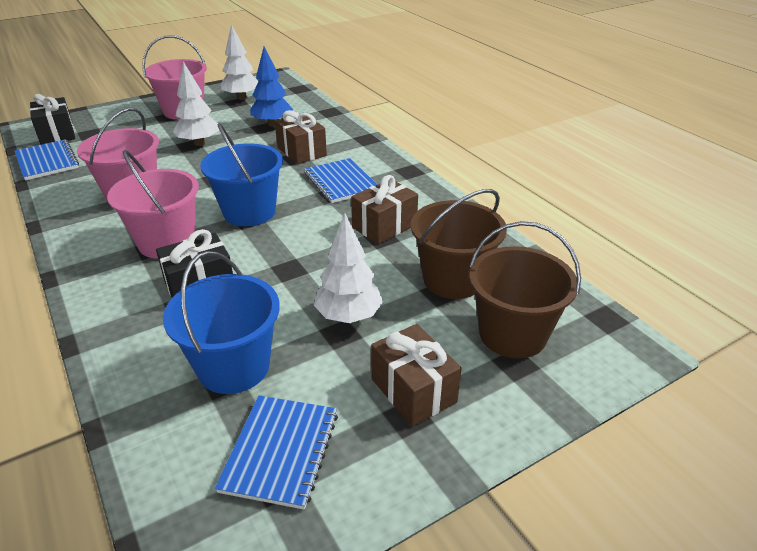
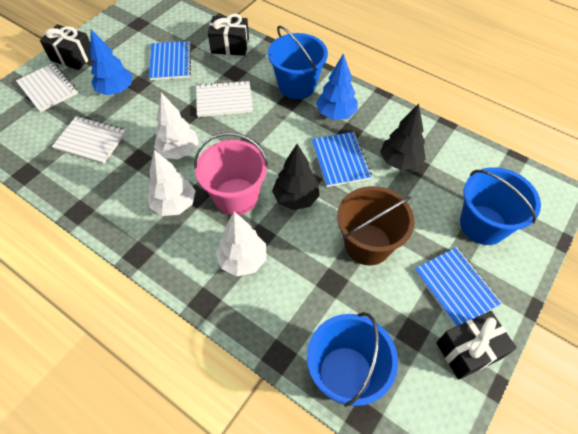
black gift: 2 -> 3
black tree: 0 -> 2
blue bucket: 2 -> 3
blue tree: 1 -> 2
brown bucket: 2 -> 1
brown gift: 3 -> 0
pink bucket: 3 -> 1
white notebook: 0 -> 3

